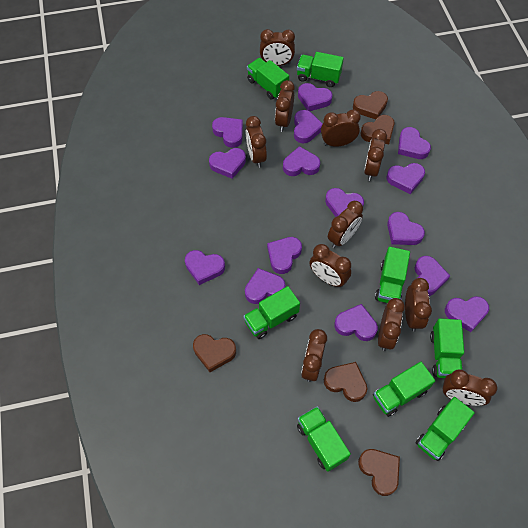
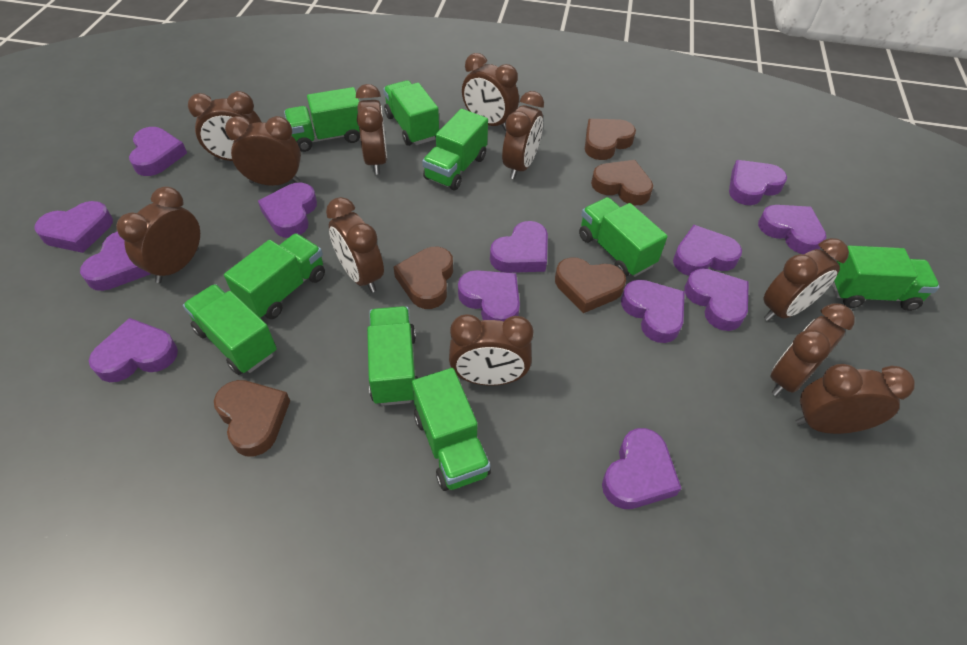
green truck: 8 -> 9
purple heart: 15 -> 13

